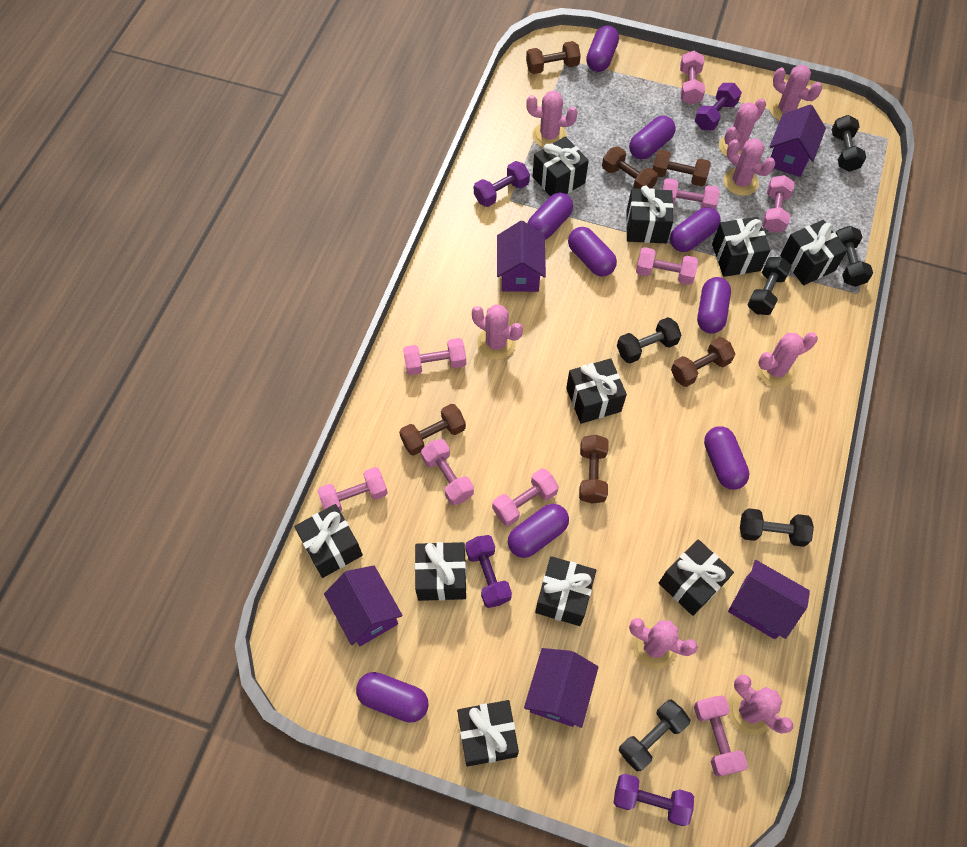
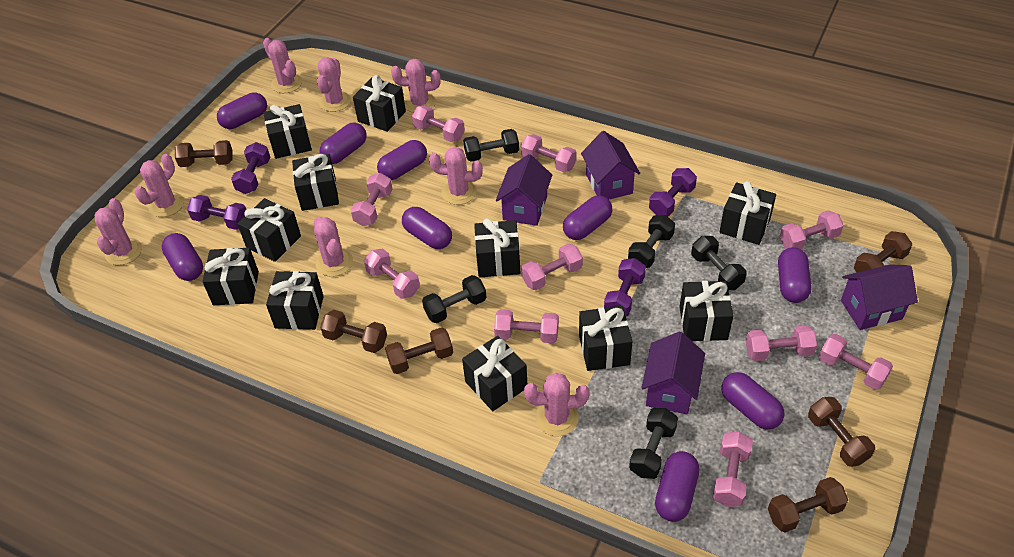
black dumbbell: 6 -> 5
black gift: 10 -> 11
pink dumbbell: 9 -> 10
purple house: 5 -> 4

